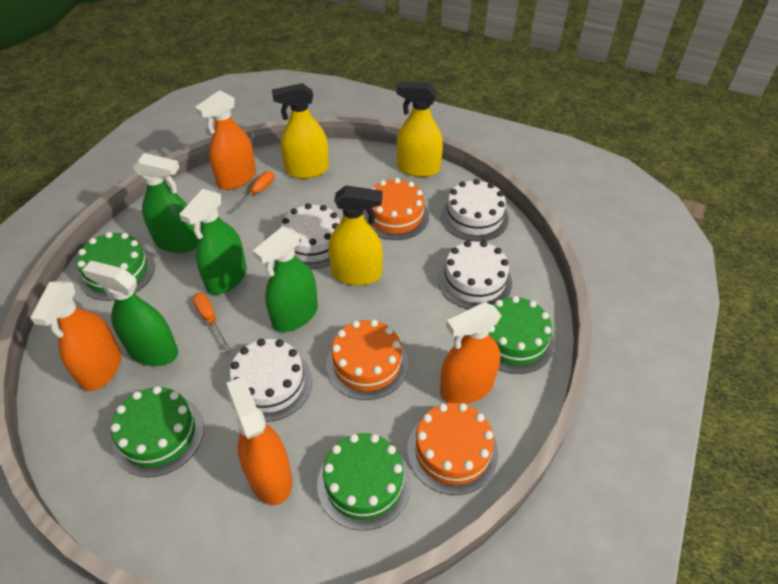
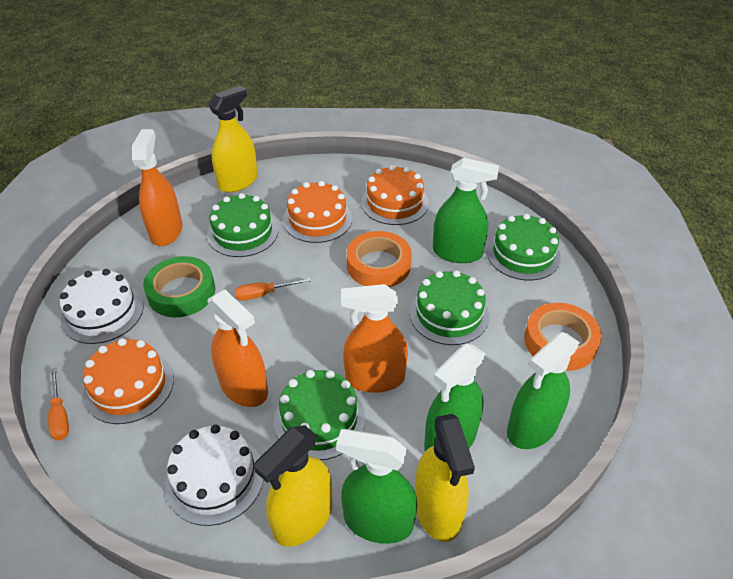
green tape: 0 -> 1
orange spray bottle: 4 -> 3
orange tape: 0 -> 2
white cake: 4 -> 2

